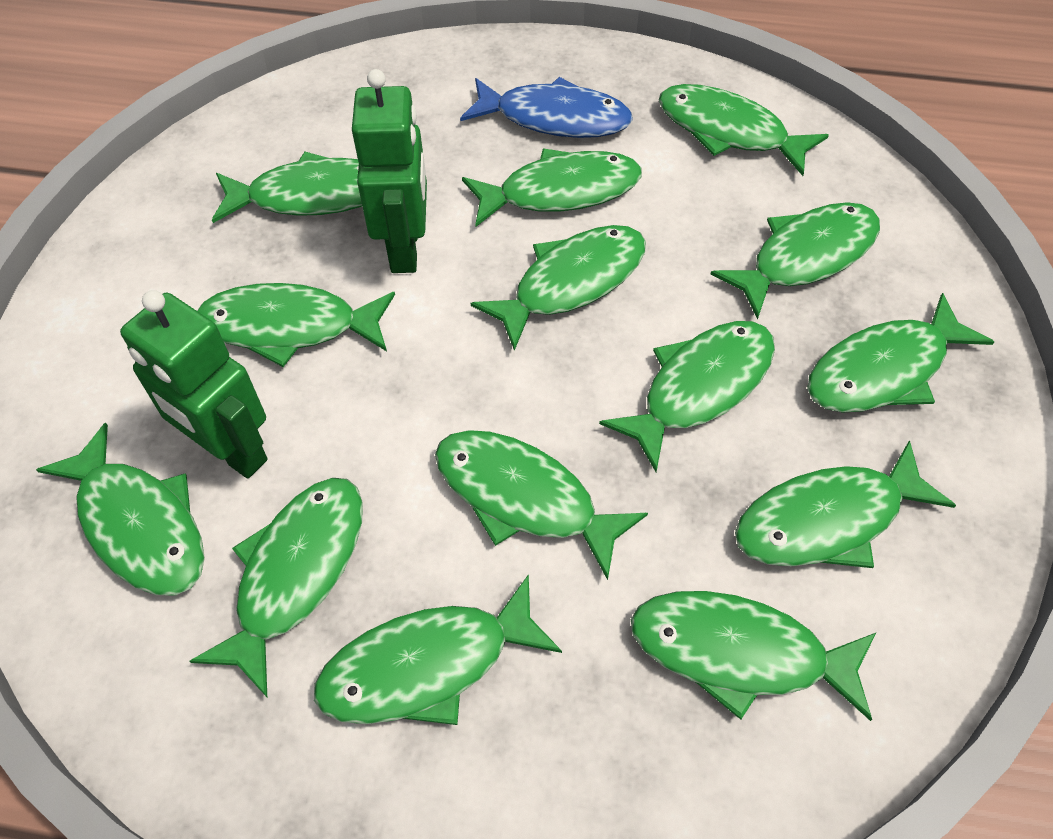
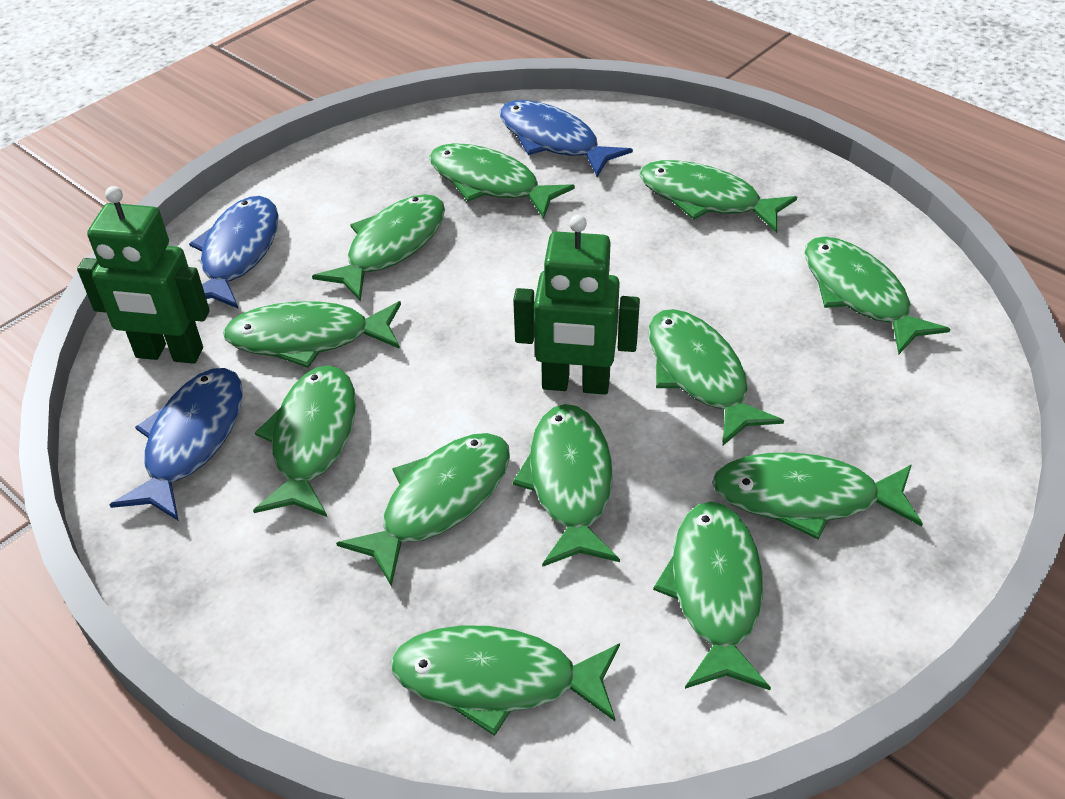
blue fish: 1 -> 3
green fish: 14 -> 12

